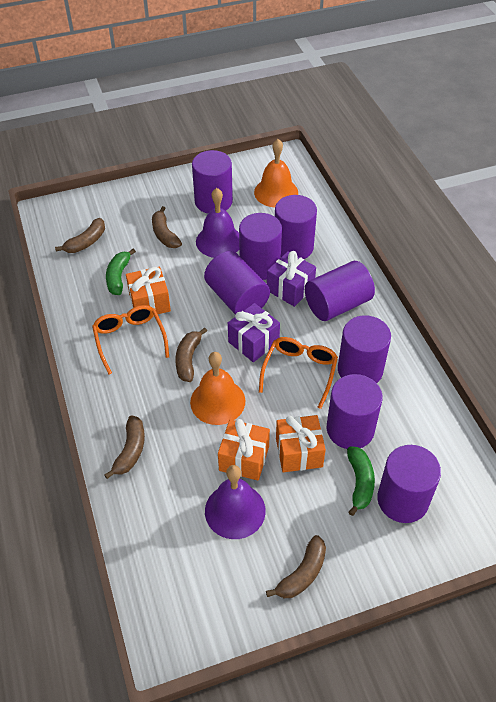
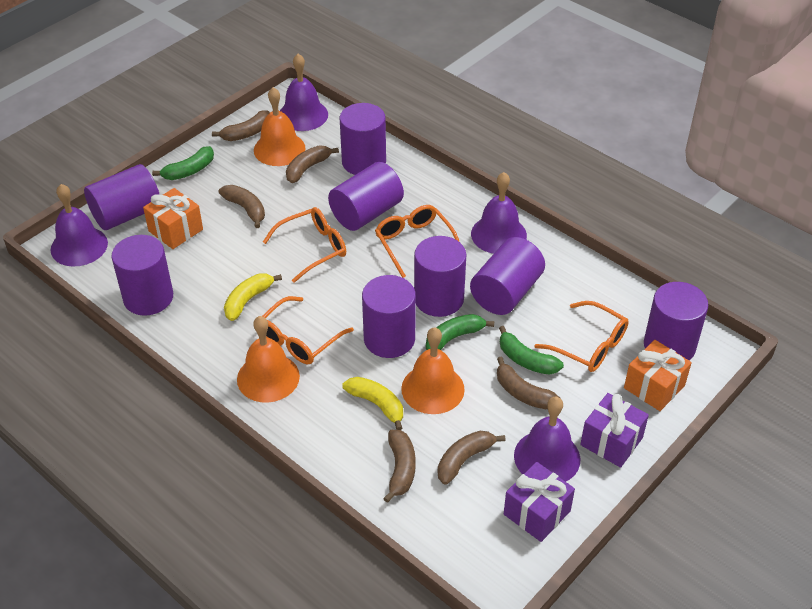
brown banana: 5 -> 6
green banana: 2 -> 3
orange bell: 2 -> 3
orange gift: 3 -> 2
orange glasses: 2 -> 4
purple bell: 2 -> 4
yellow banana: 0 -> 2

